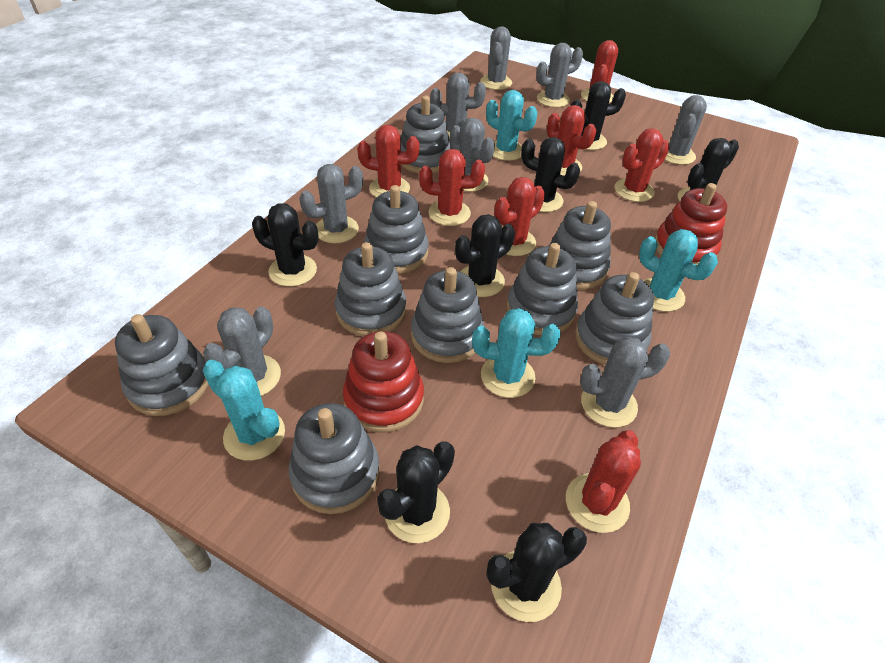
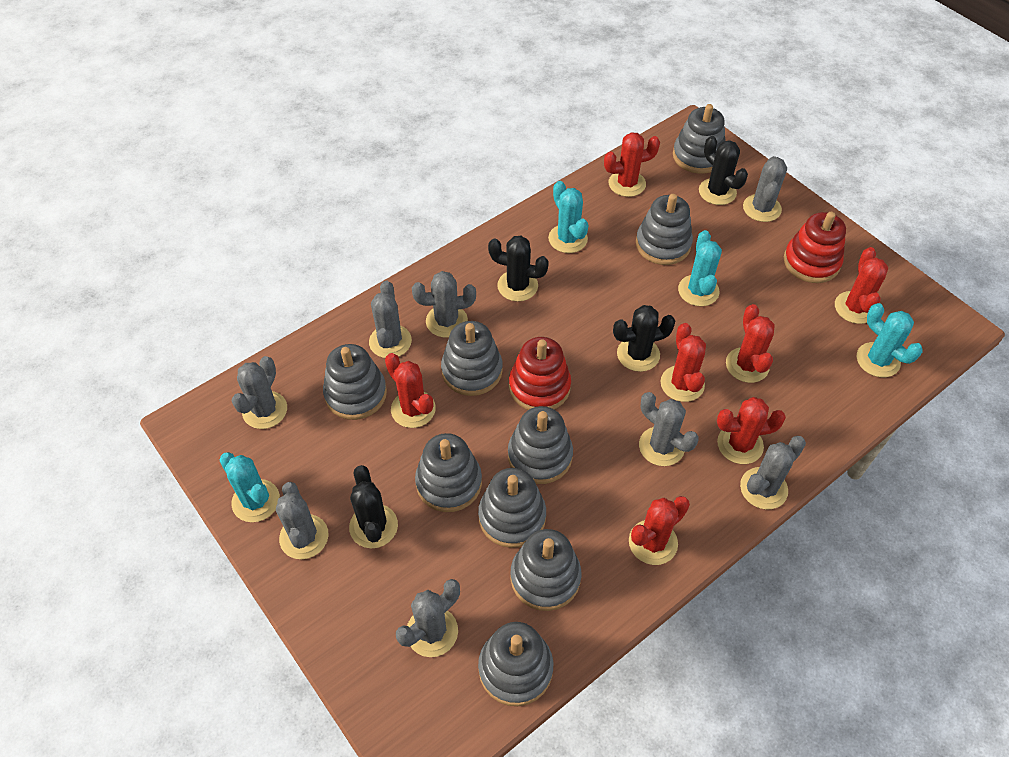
black cactus: 7 -> 4

